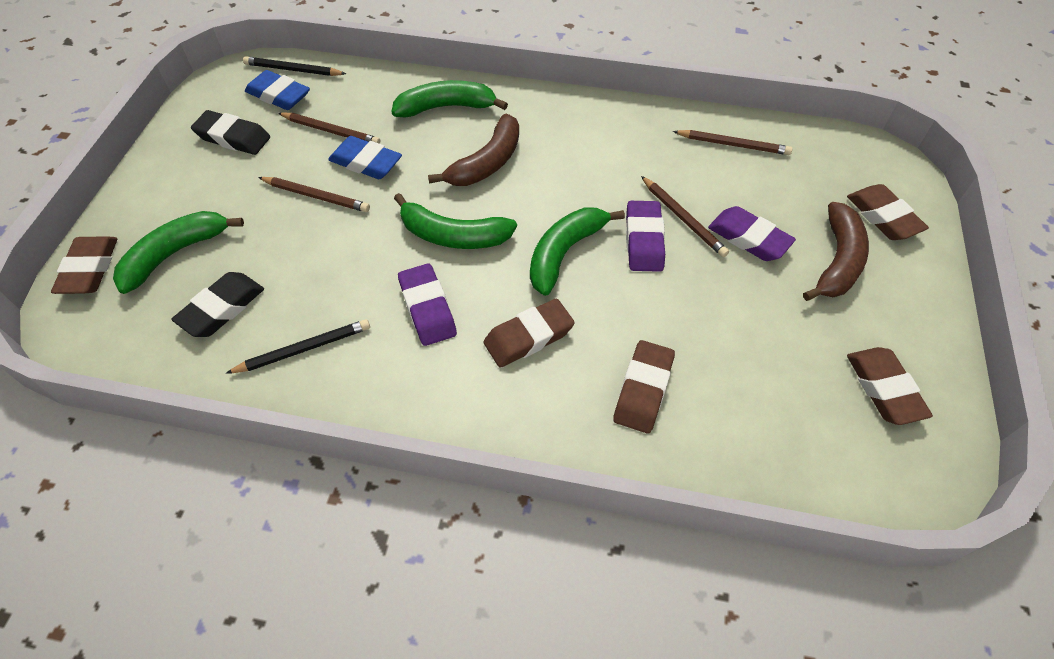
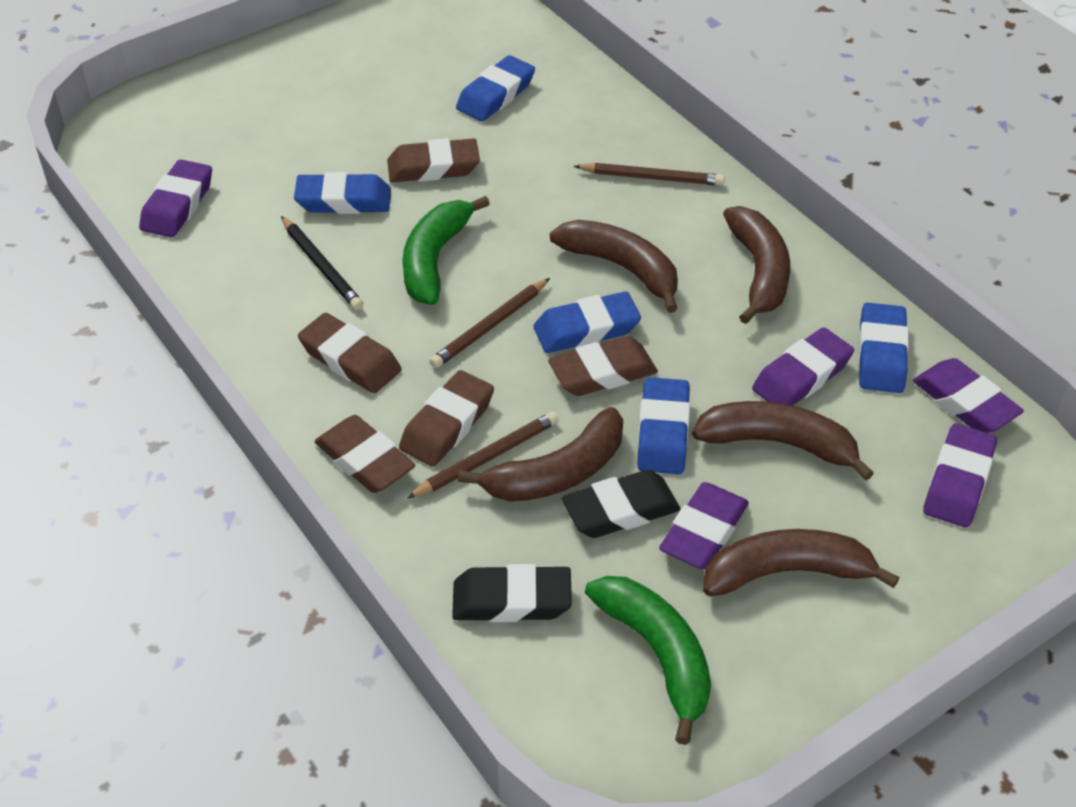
black pencil: 2 -> 1
blue eraser: 2 -> 5
brown banana: 2 -> 5
brown pencil: 4 -> 3
green banana: 4 -> 2
purple eraser: 3 -> 5

